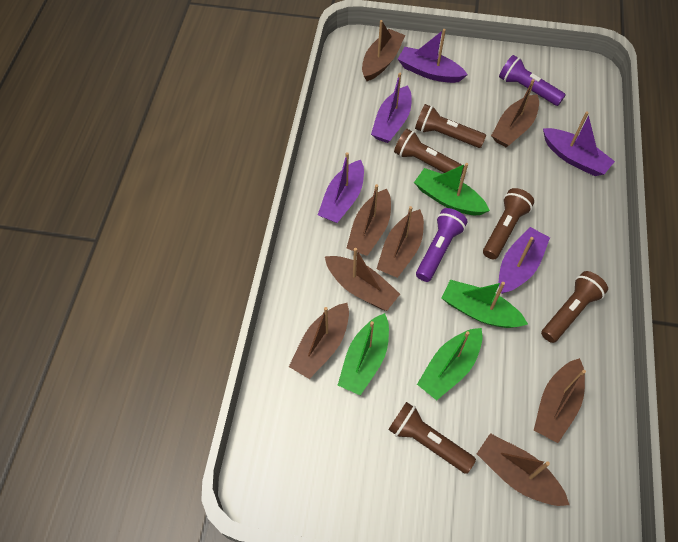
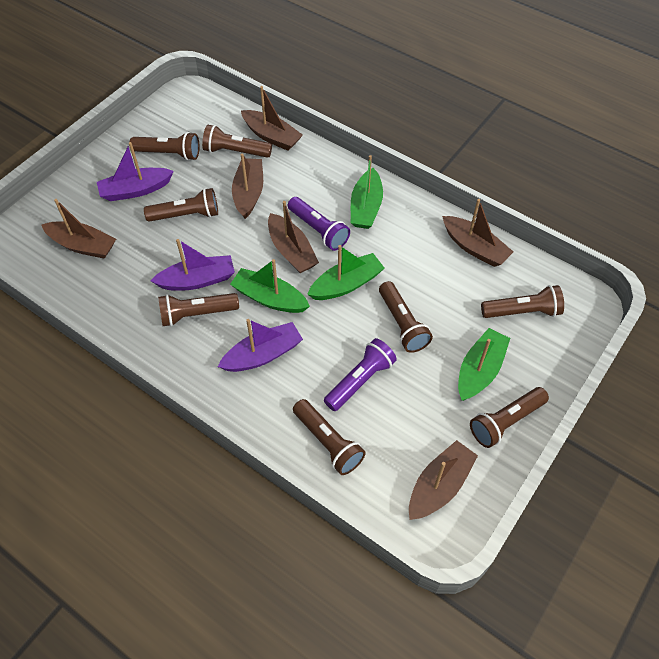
brown boat: 8 -> 6
brown flashlight: 5 -> 8
purple boat: 5 -> 3

